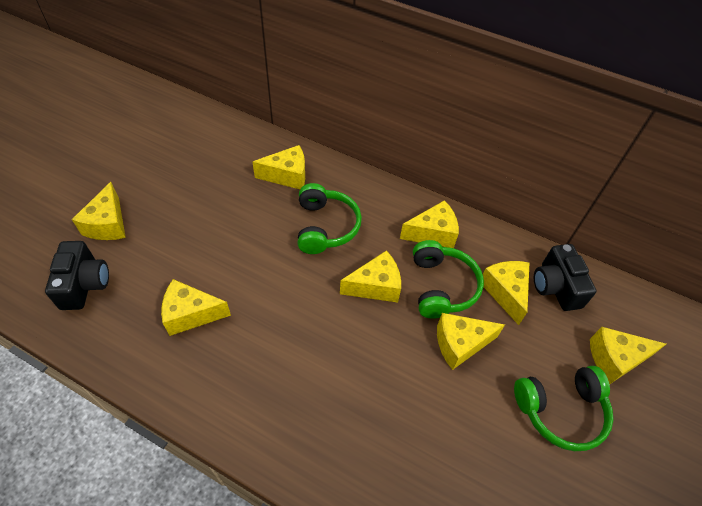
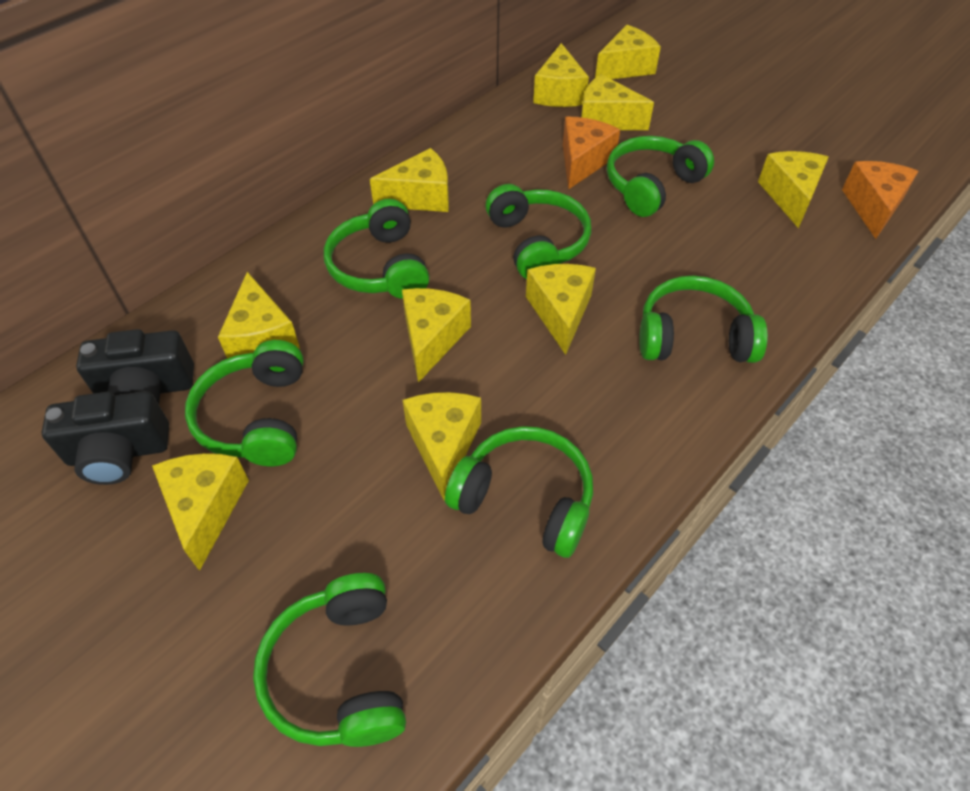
green headphones: 3 -> 7
orange cheese: 0 -> 2
yellow cheese: 8 -> 10

